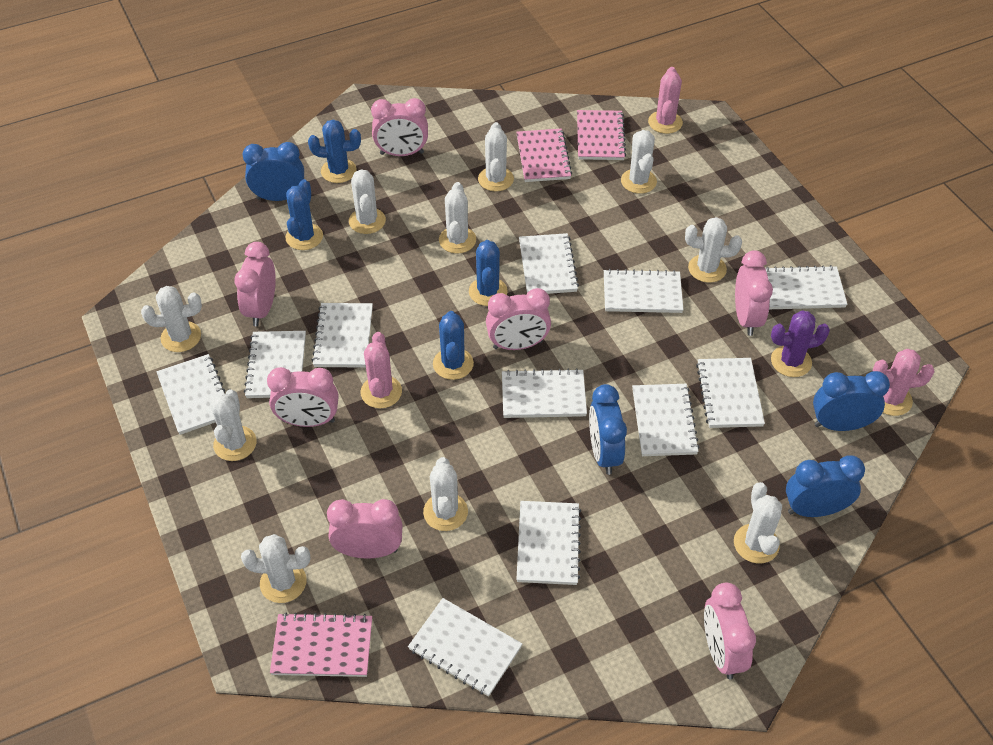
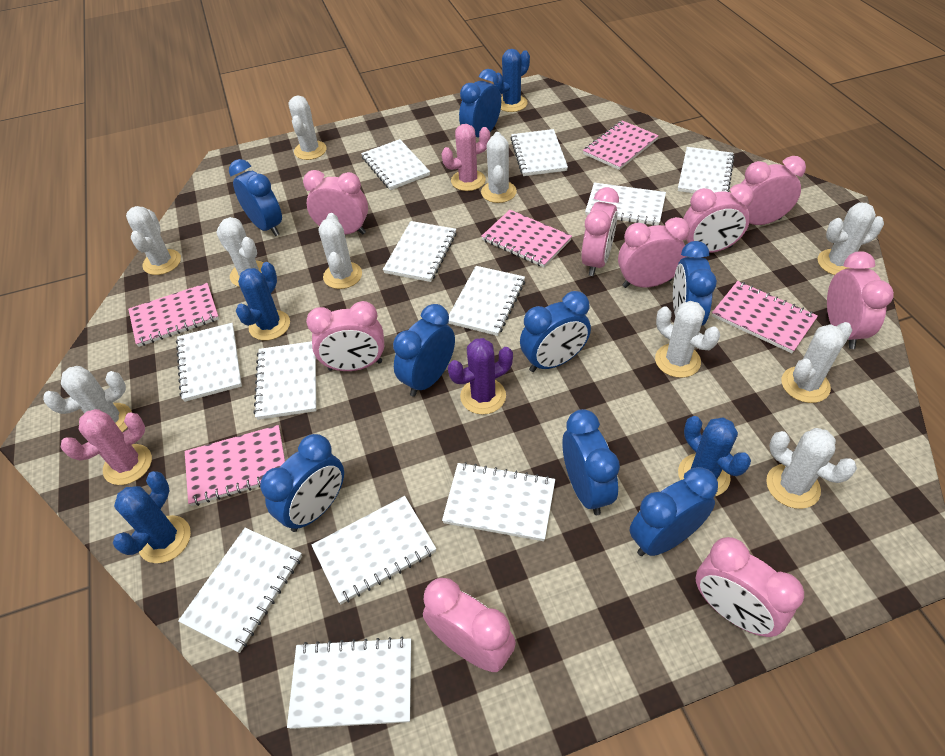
blue clock: 4 -> 8
pink cactus: 3 -> 2
pink clock: 7 -> 9
pink notebook: 3 -> 5
white notebook: 11 -> 12

